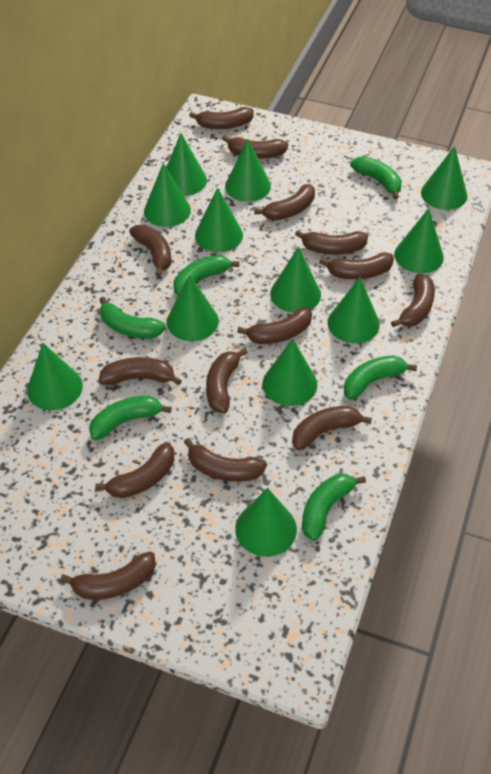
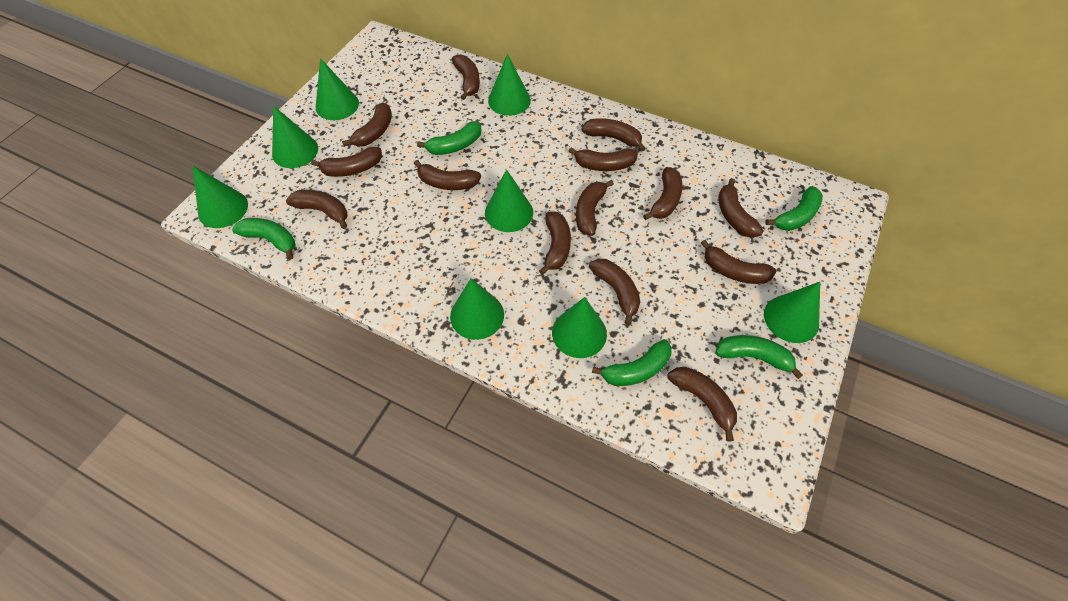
green banana: 6 -> 5
green cone: 12 -> 8

